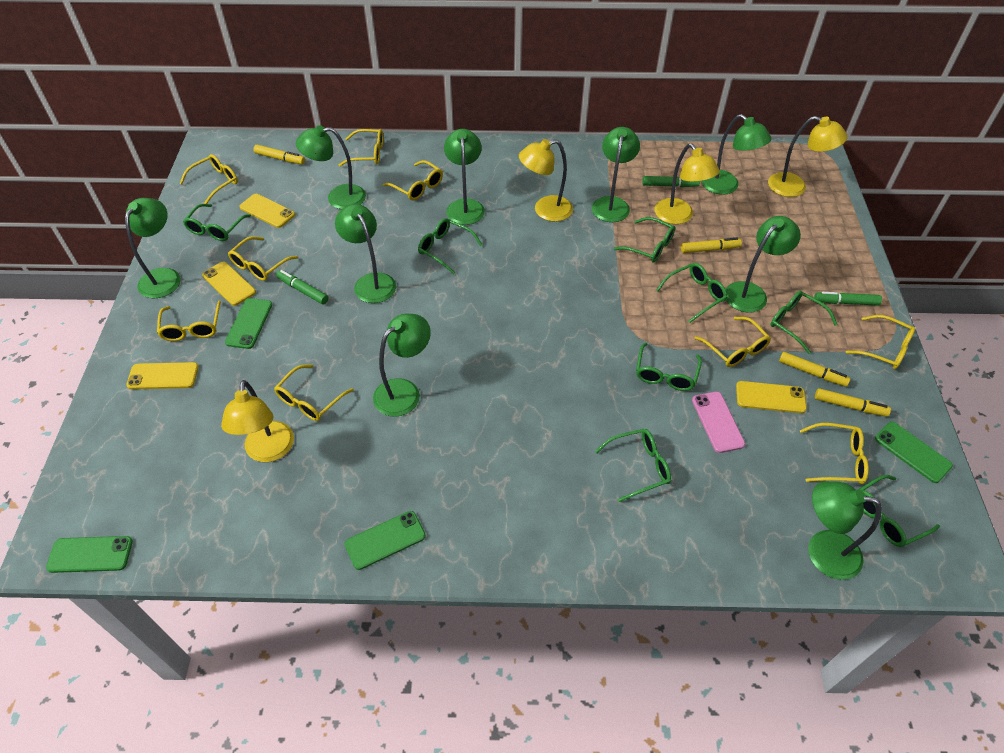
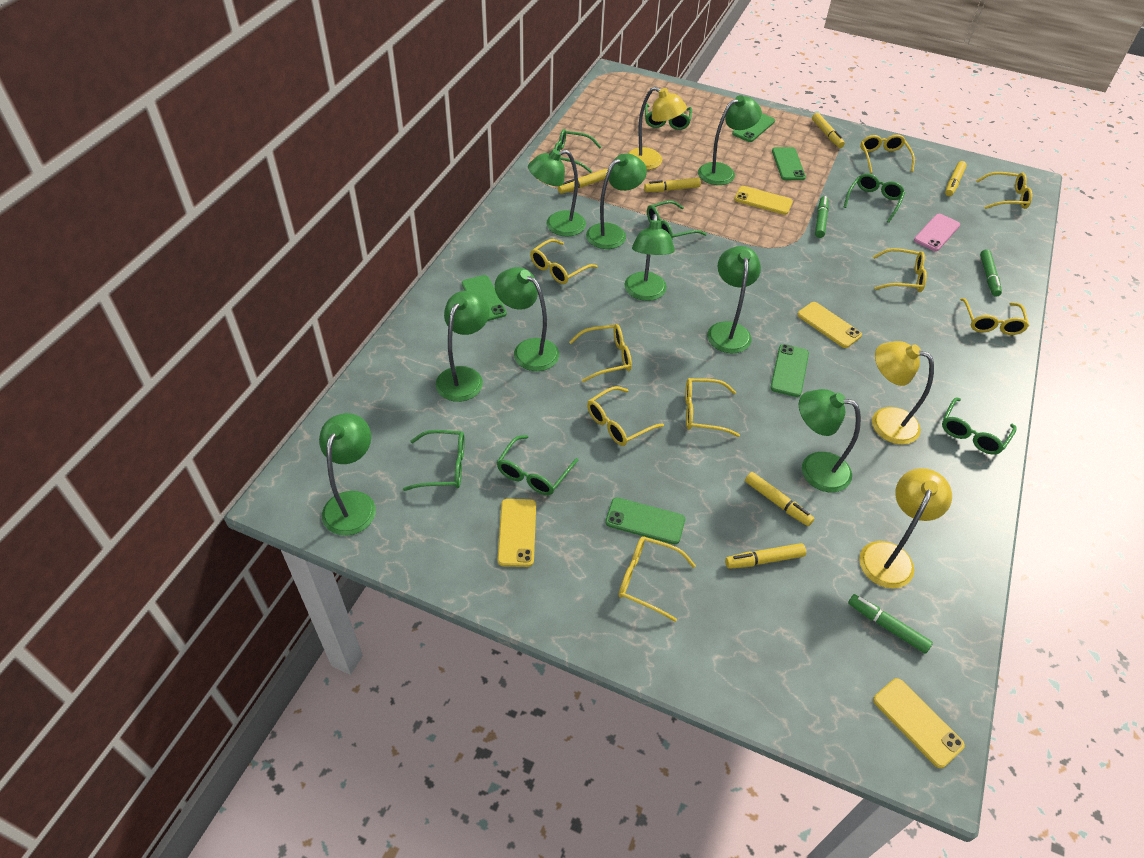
green glasses: 8 -> 7
green phone: 4 -> 5
yellow lamp: 4 -> 3
yellow marker: 4 -> 6

